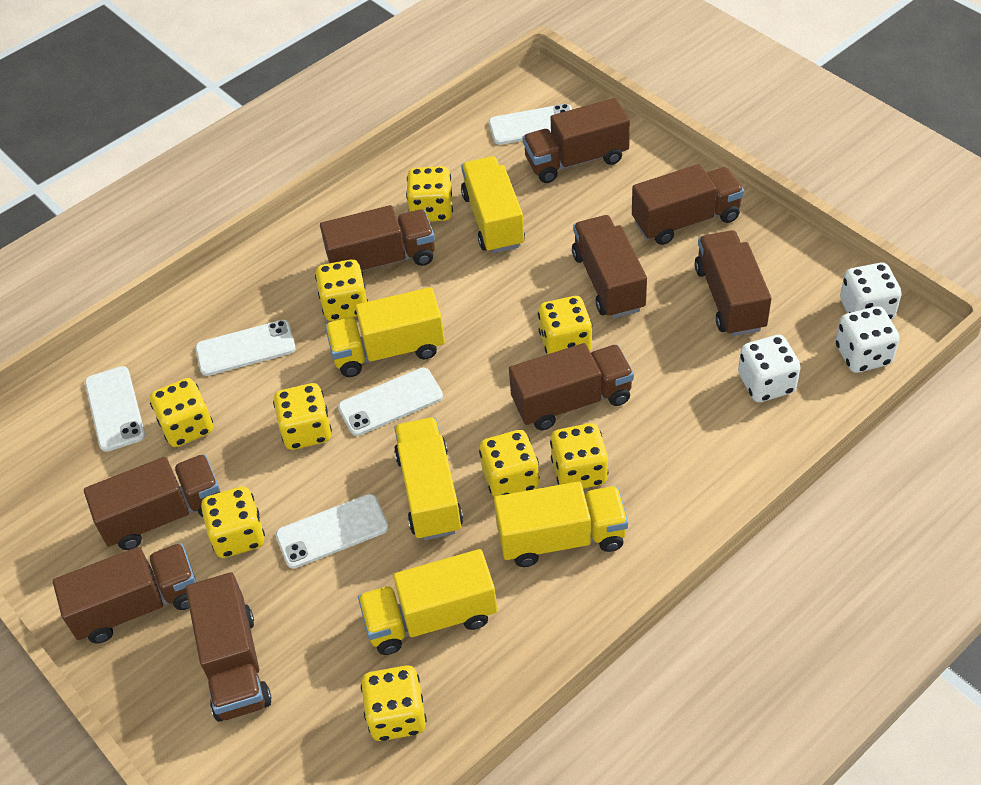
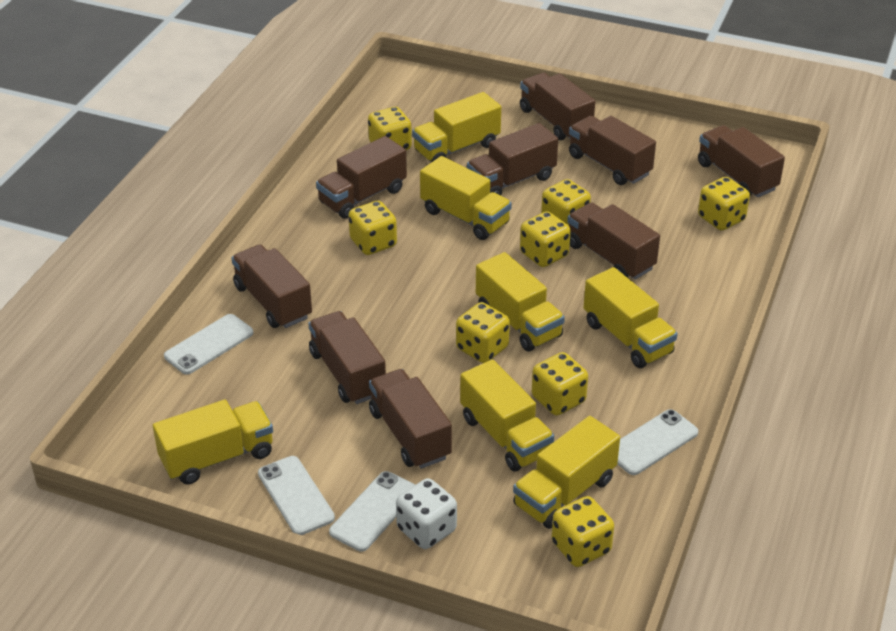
white dice: 3 -> 1
white phone: 5 -> 4
yellow dice: 9 -> 8
yellow truck: 5 -> 7

